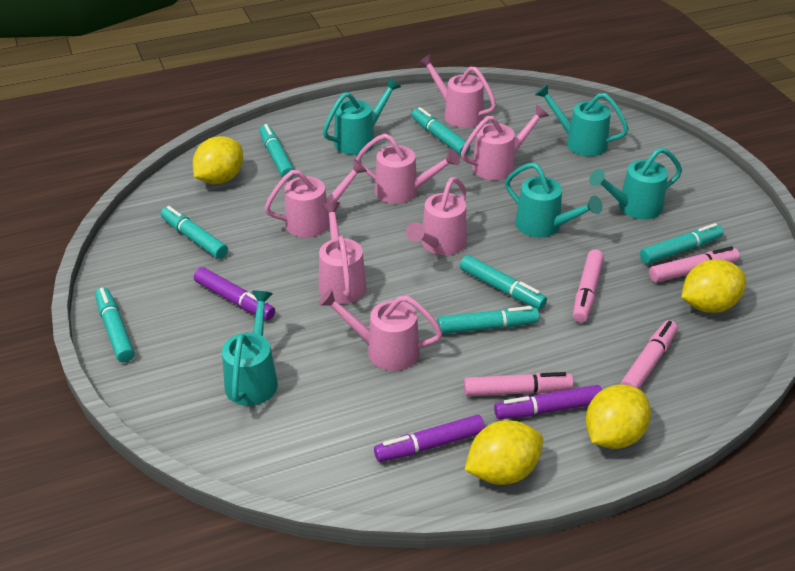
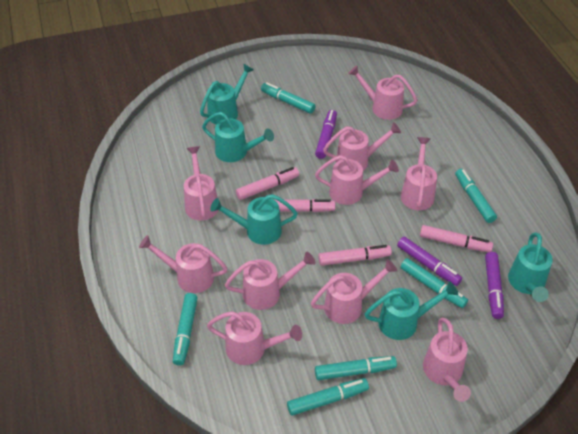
pink watering can: 7 -> 10
turquoise marker: 7 -> 6
yellow lemon: 4 -> 0

